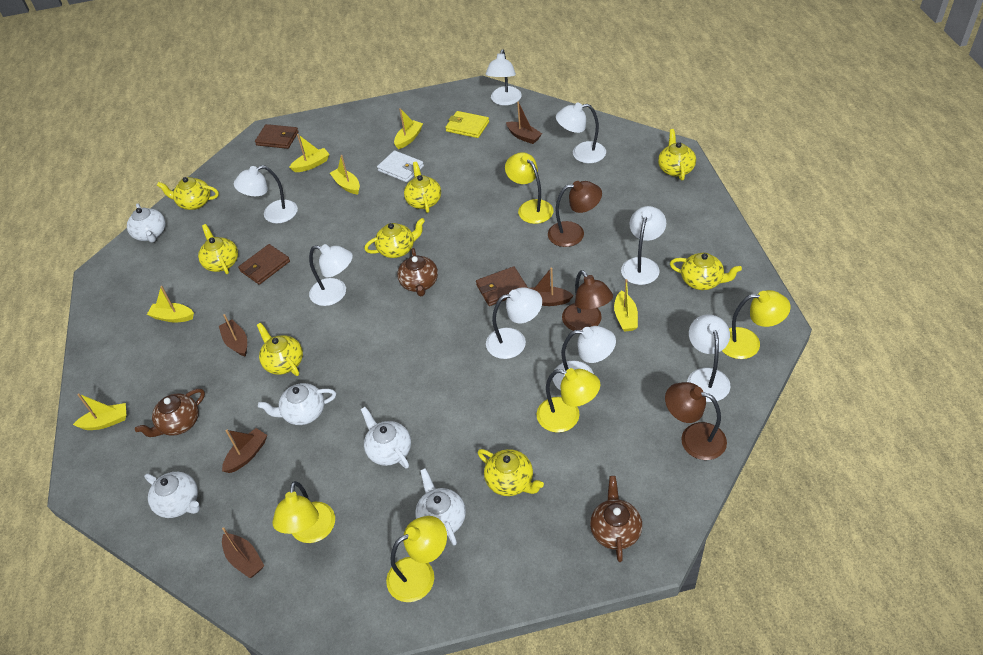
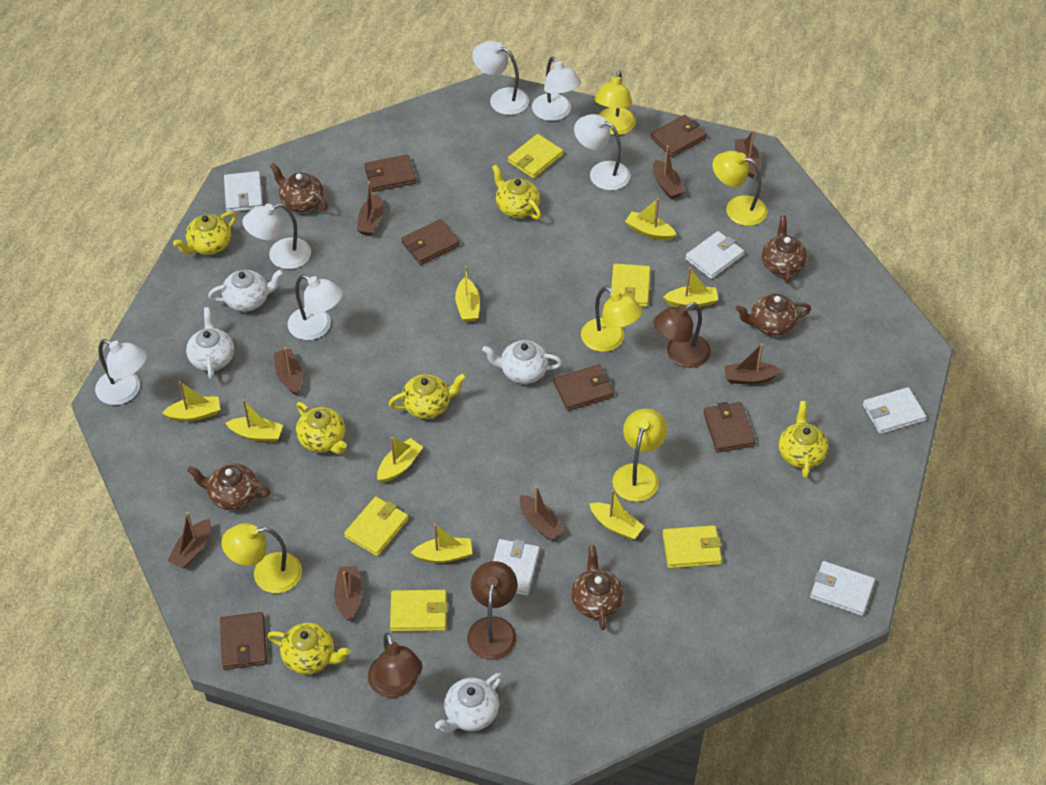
brown boat: 5 -> 8
brown teapot: 3 -> 5
brown wallet: 3 -> 6
white lamp: 8 -> 6
white teapot: 5 -> 4
white wallet: 1 -> 5
yellow boat: 6 -> 8
yellow teapot: 8 -> 6
yellow wallet: 1 -> 5

